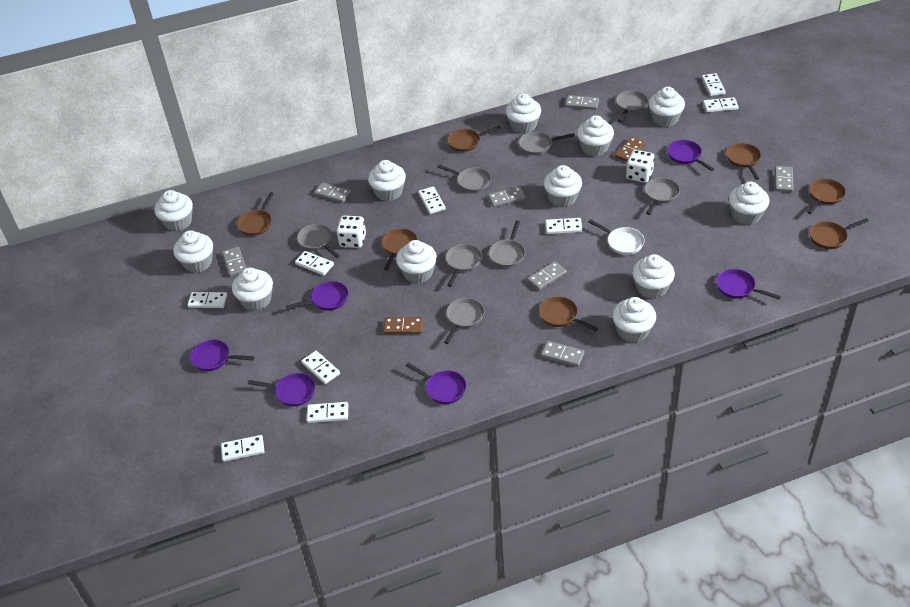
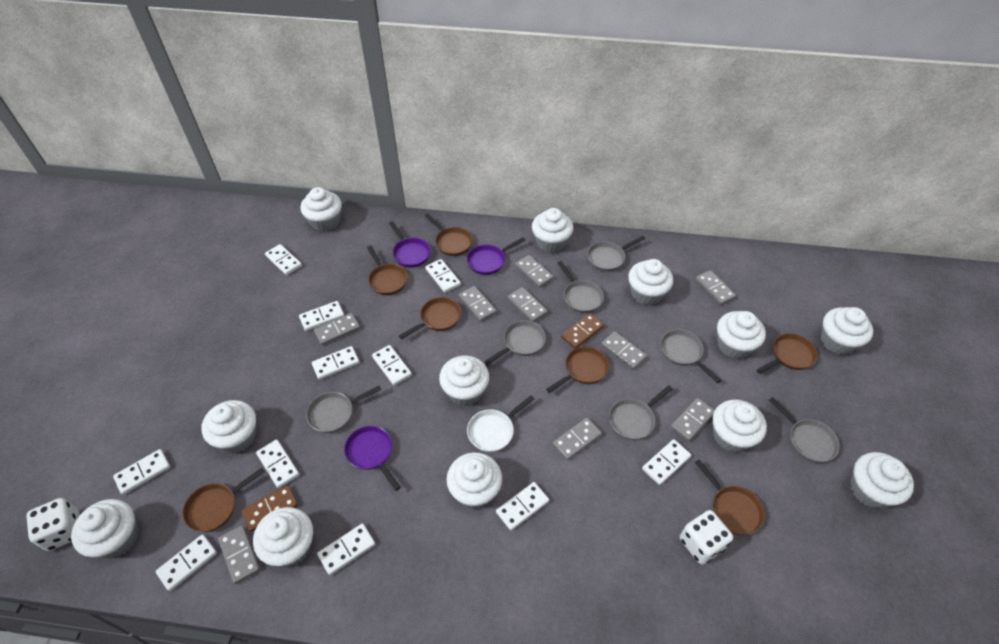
grey domino: 7 -> 9
grey pan: 8 -> 7
purple pan: 6 -> 3
white domino: 9 -> 11

